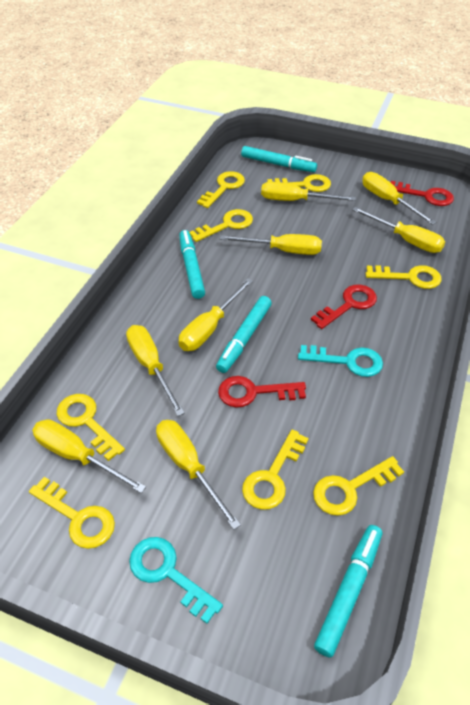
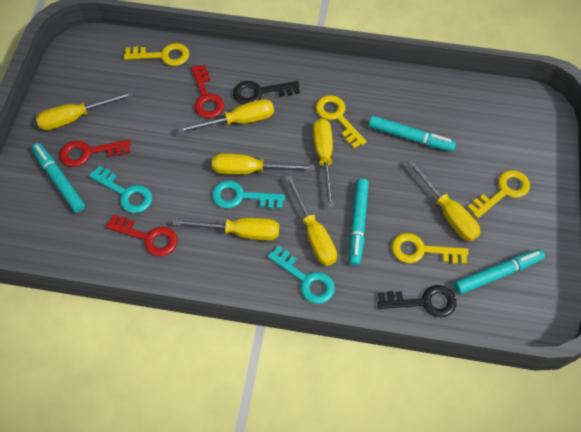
black key: 0 -> 2
turquoise key: 2 -> 3
yellow key: 8 -> 4
yellow screwdriver: 8 -> 7

